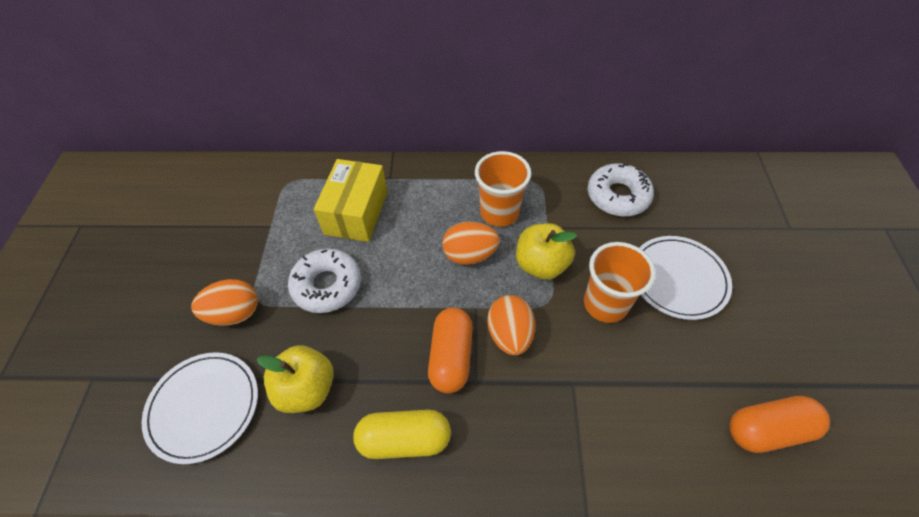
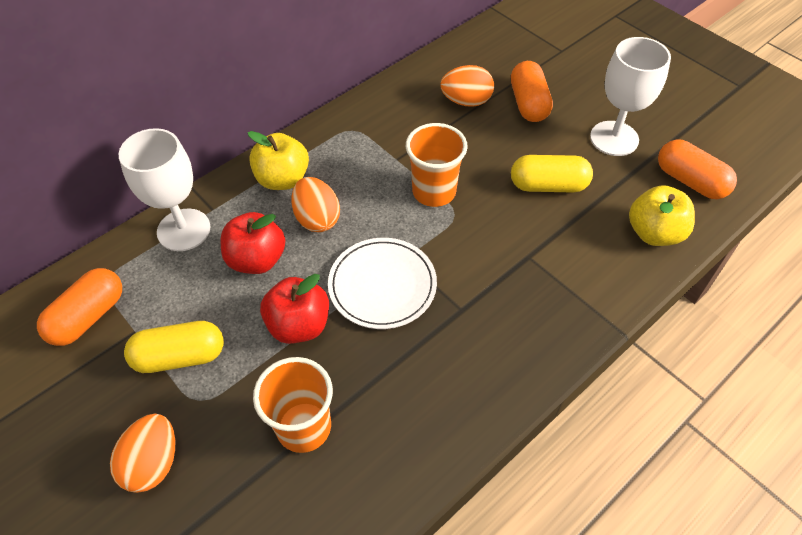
orange capsule: 2 -> 3
red apple: 0 -> 2
white donut: 2 -> 0
white goblet: 0 -> 2
white plate: 2 -> 1
yellow box: 1 -> 0
yellow capsule: 1 -> 2

